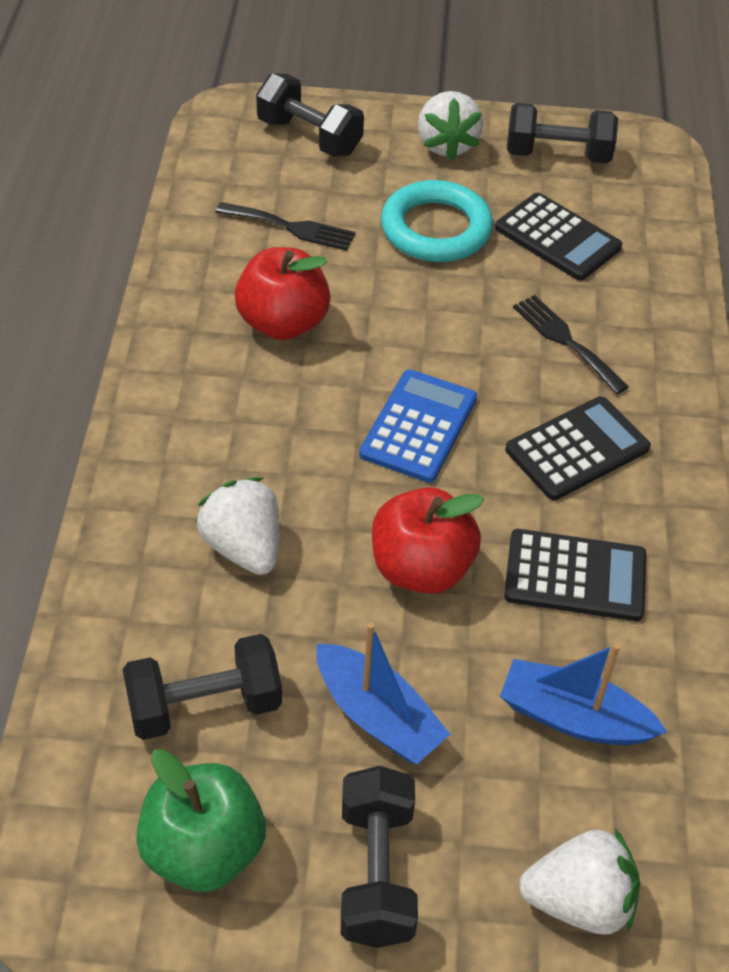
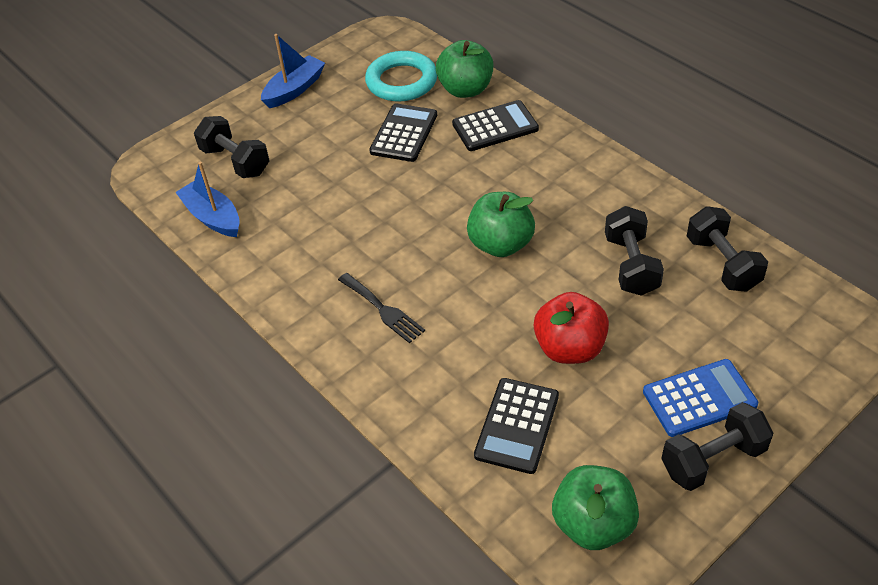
black fork: 2 -> 1
green apple: 1 -> 3
red apple: 2 -> 1
white strawberry: 3 -> 0

